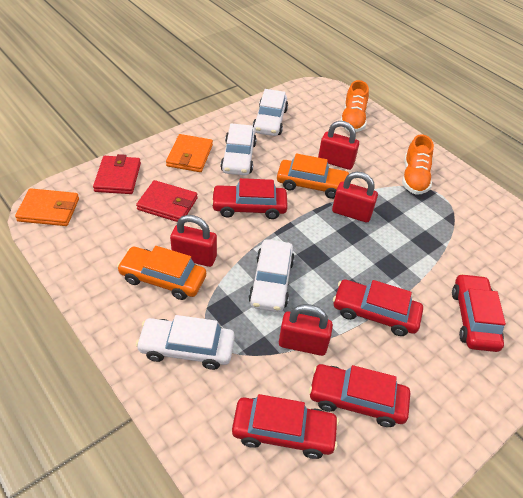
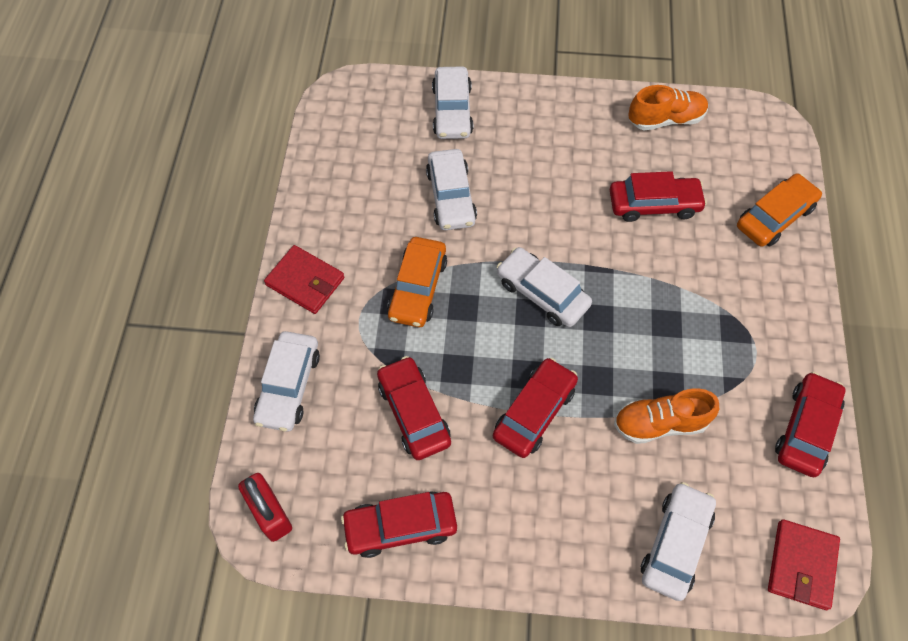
orange wallet: 2 -> 0
red padlock: 4 -> 1
white car: 4 -> 5

